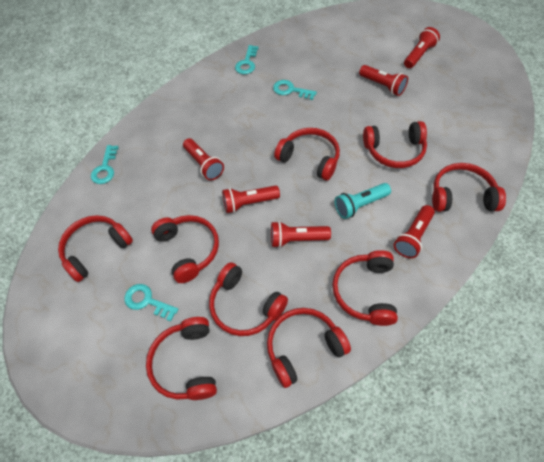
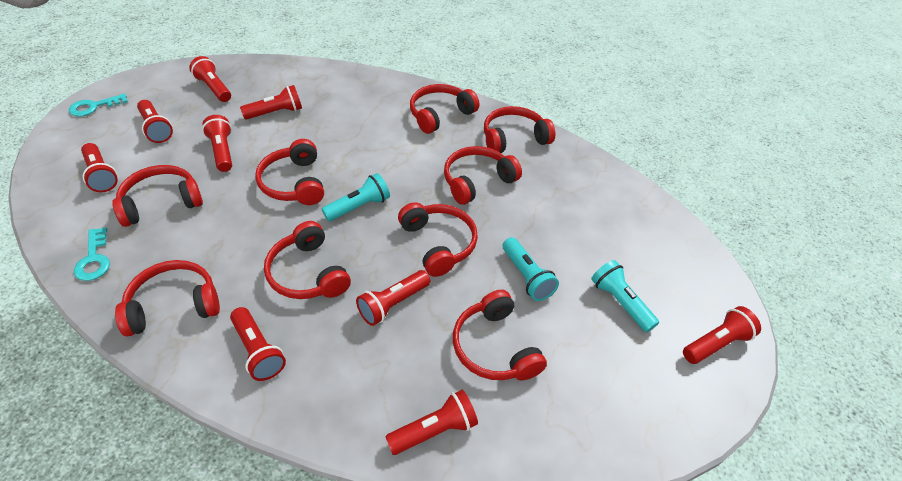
red flashlight: 6 -> 9
turquoise flashlight: 1 -> 3
turquoise key: 4 -> 2

